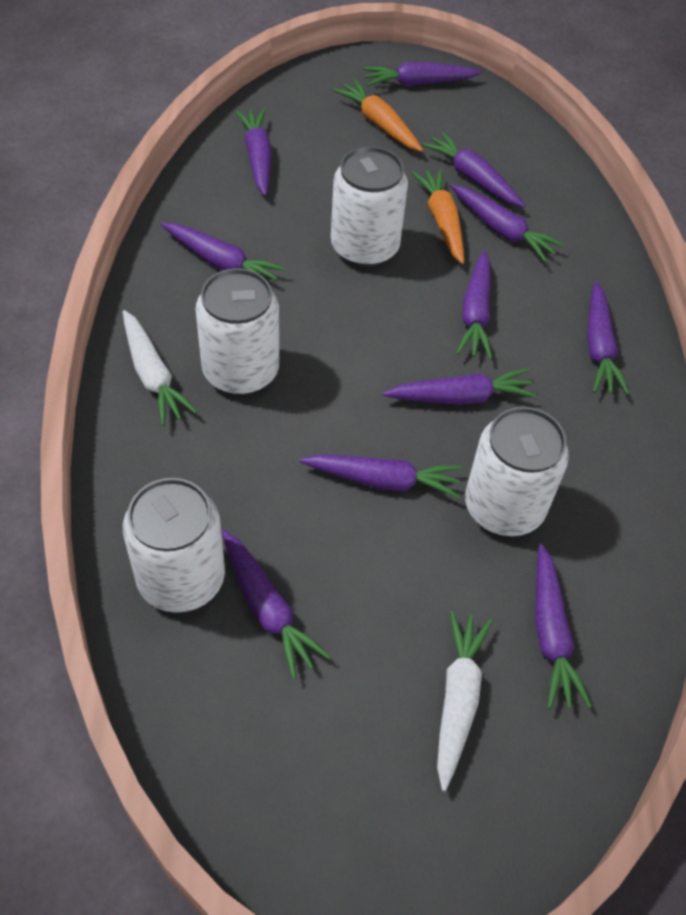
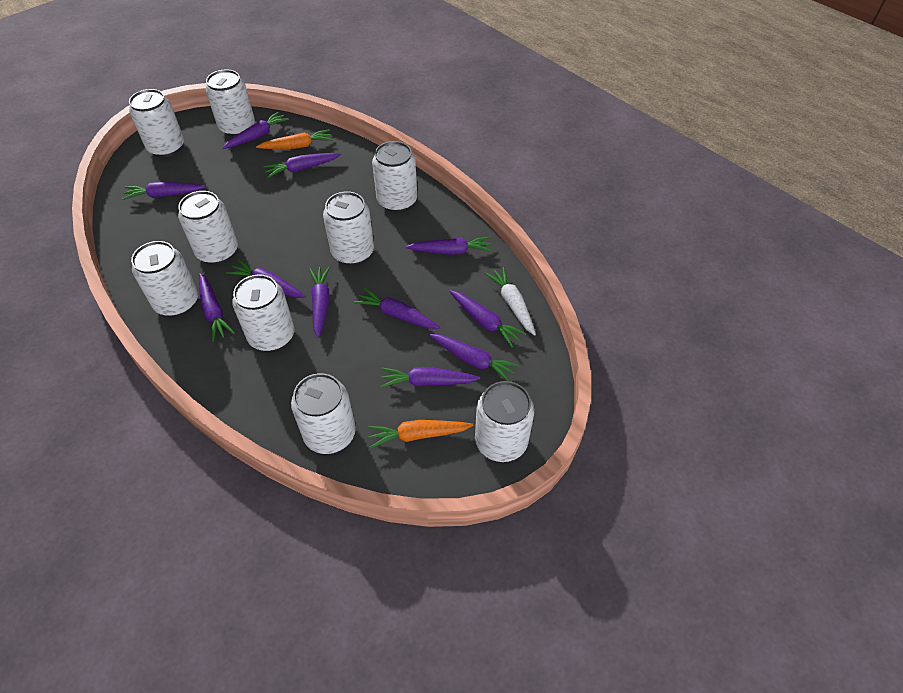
white can: 4 -> 9
white carrot: 2 -> 1

